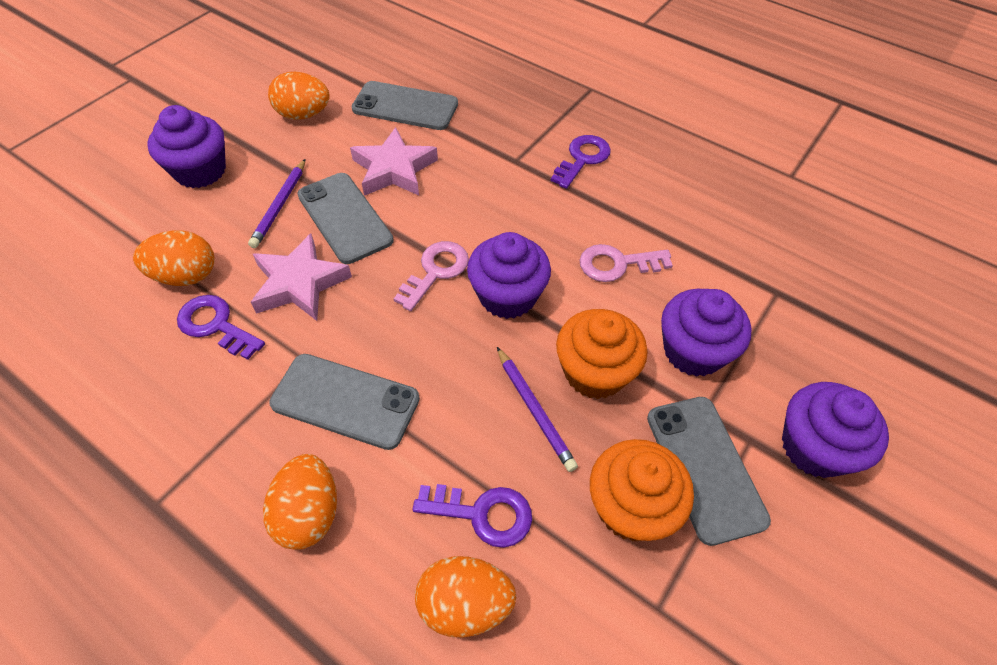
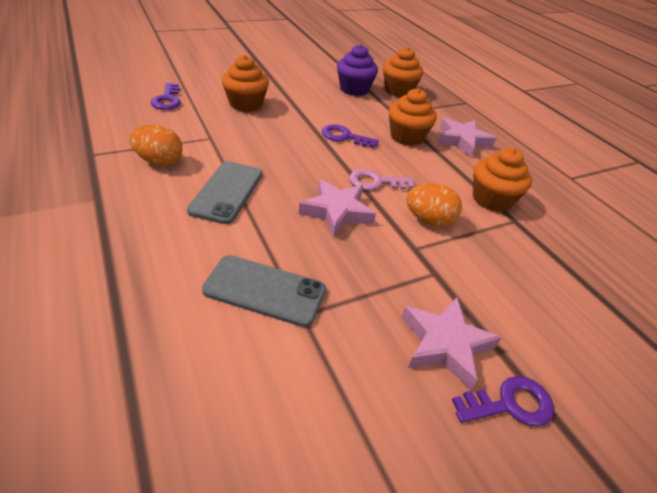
grey phone: 4 -> 2
orange cupcake: 2 -> 4
orange egg: 4 -> 2
pink key: 2 -> 1
pink star: 2 -> 3
purple cupcake: 4 -> 1
purple pencil: 2 -> 0

